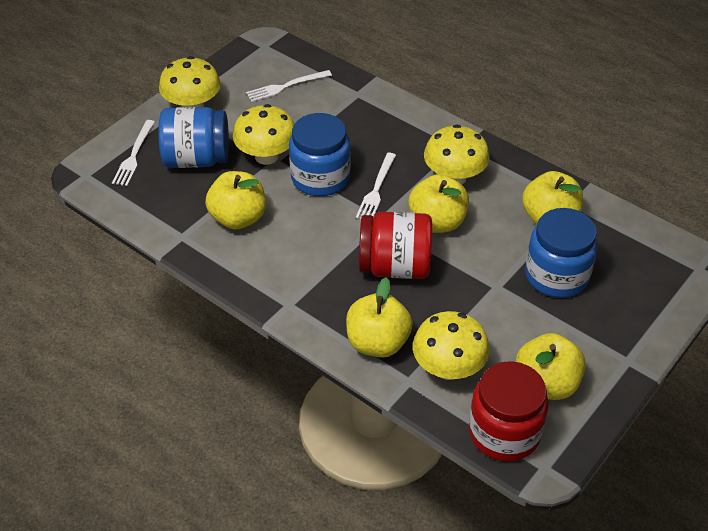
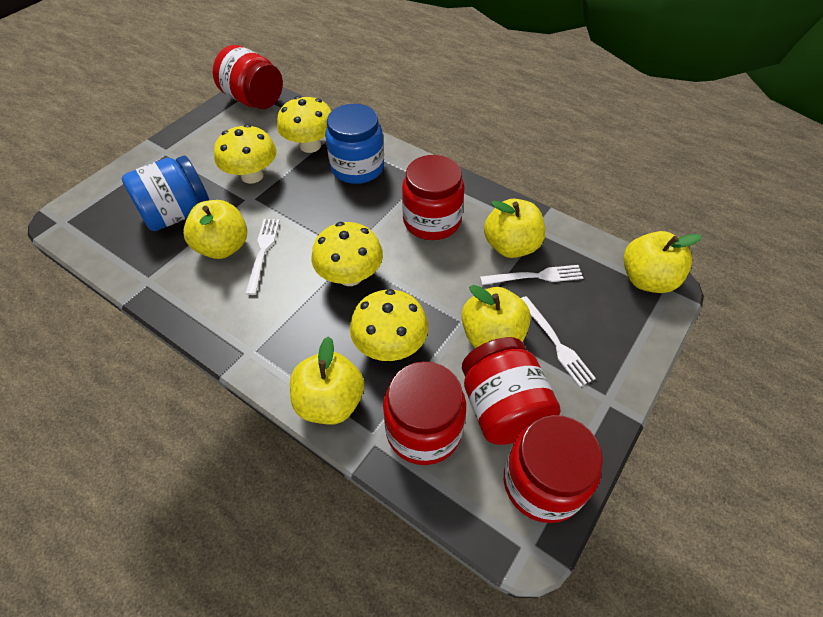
blue jar: 3 -> 2
red jar: 2 -> 5

